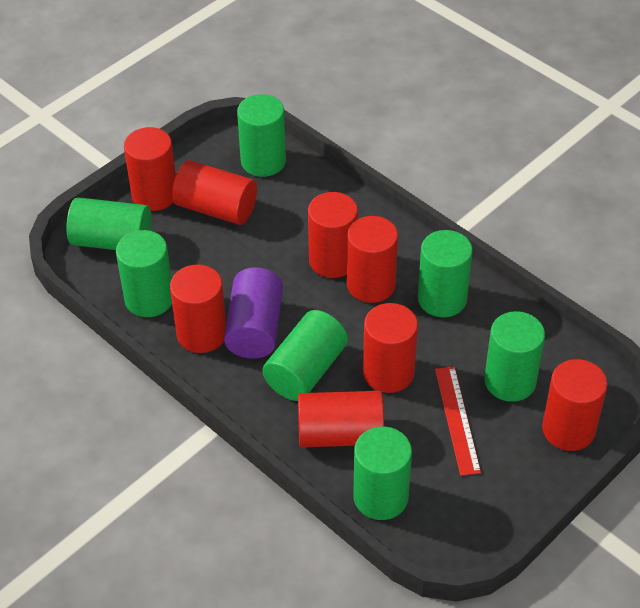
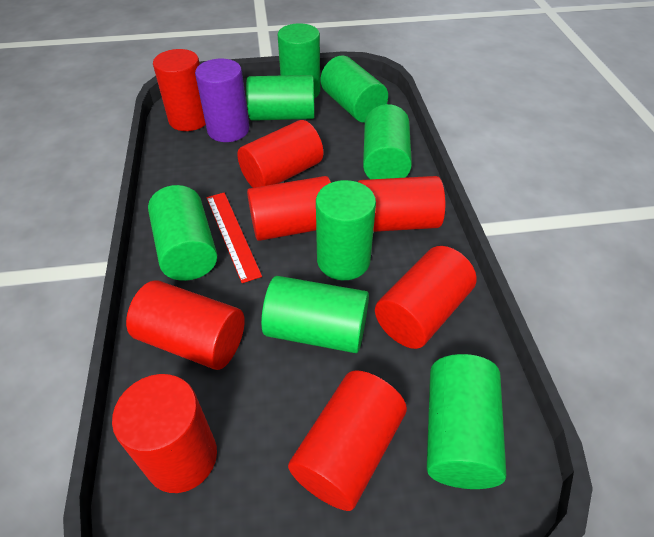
green cylinder: 7 -> 8

